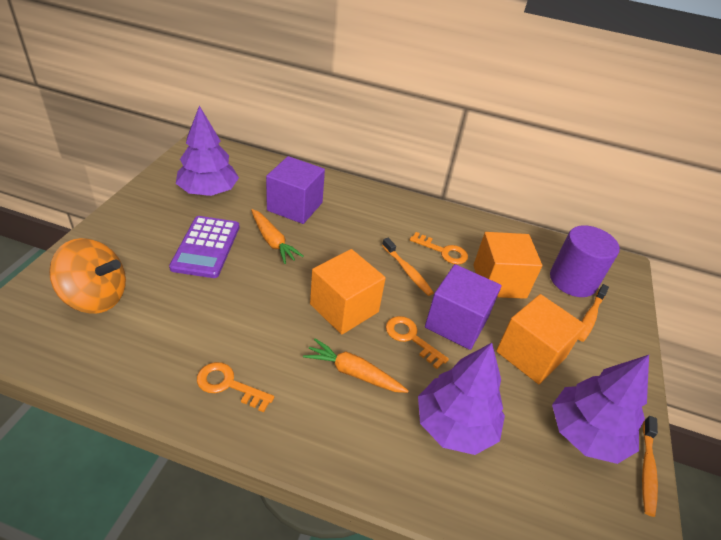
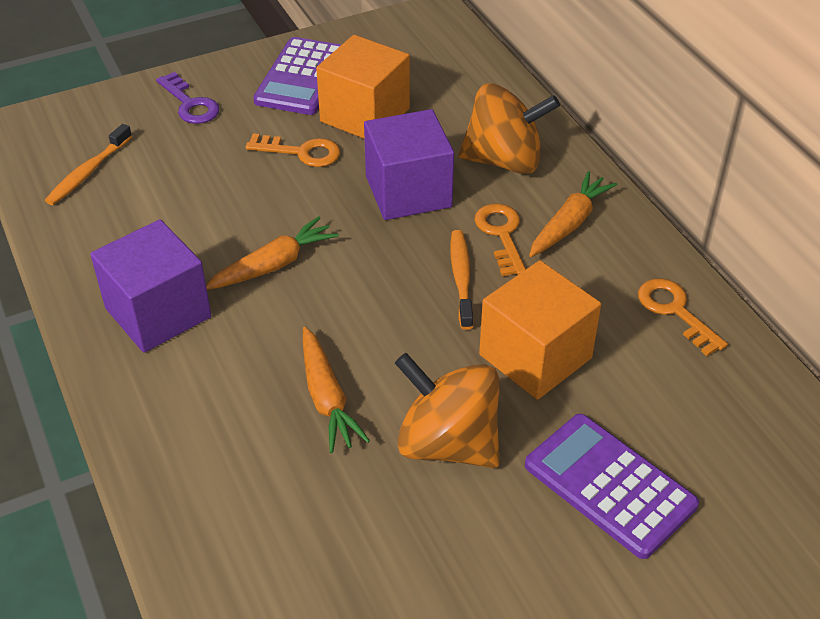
orange carrot: 2 -> 3
orange cube: 3 -> 2
orange spinning top: 1 -> 2
orange toothbrush: 3 -> 2
purple calculator: 1 -> 2
purple cylinder: 1 -> 0
purple key: 0 -> 1
purple tree: 3 -> 0

